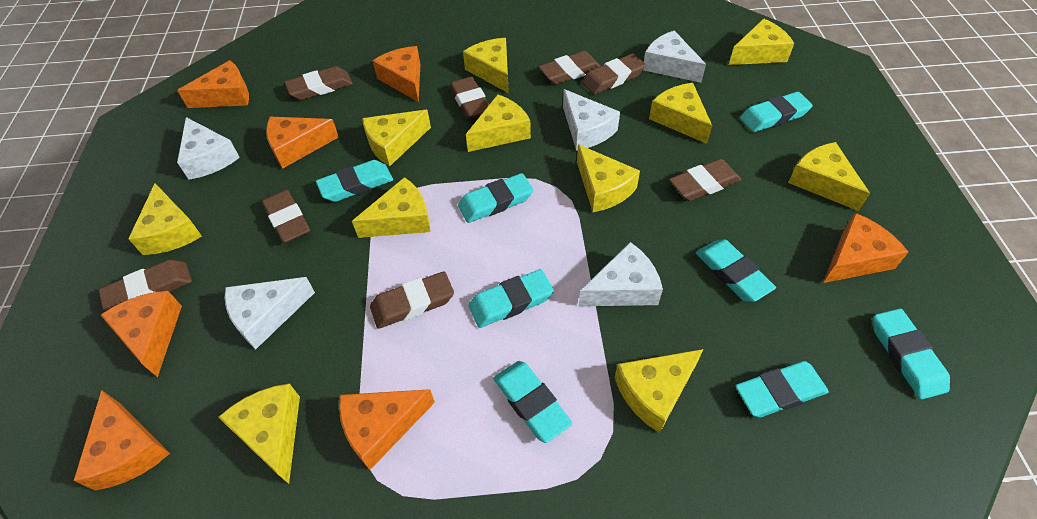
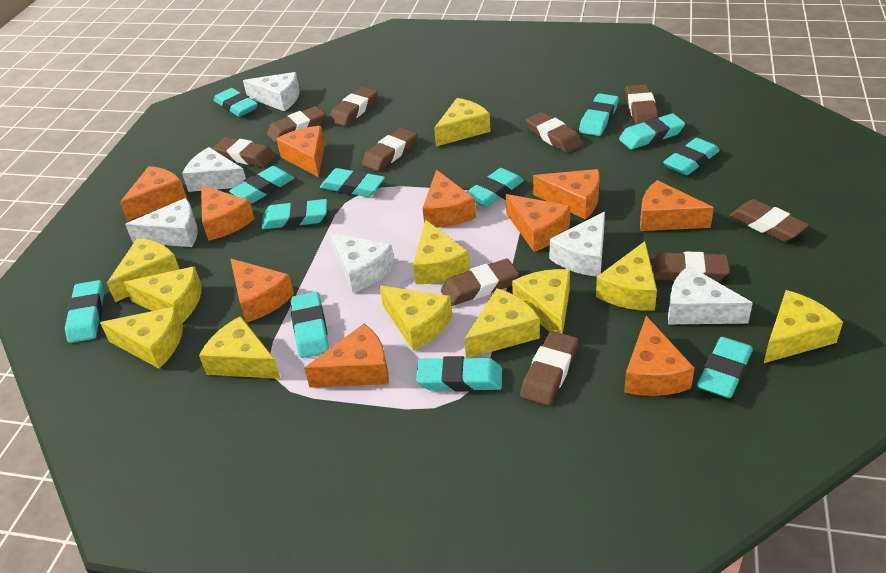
brown eraser: 8 -> 10
orange cheese: 7 -> 10
turquoise eraser: 8 -> 12
white cheese: 5 -> 6

